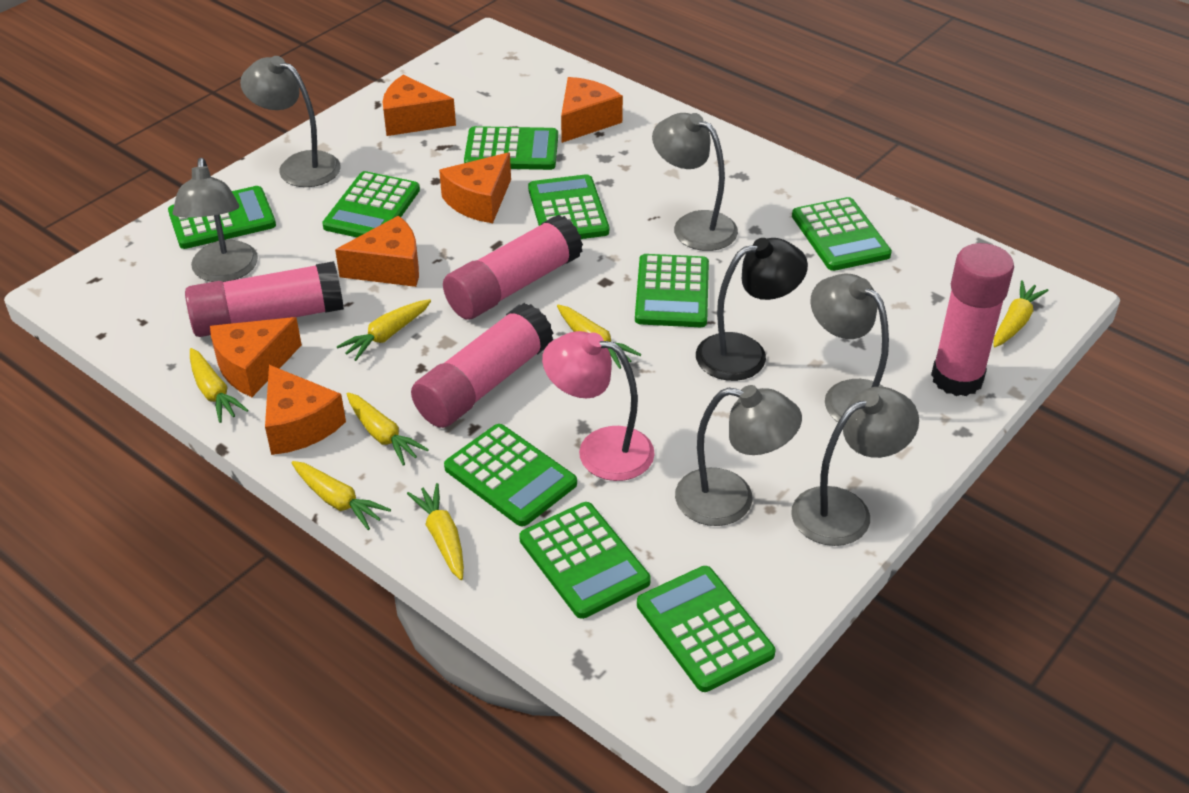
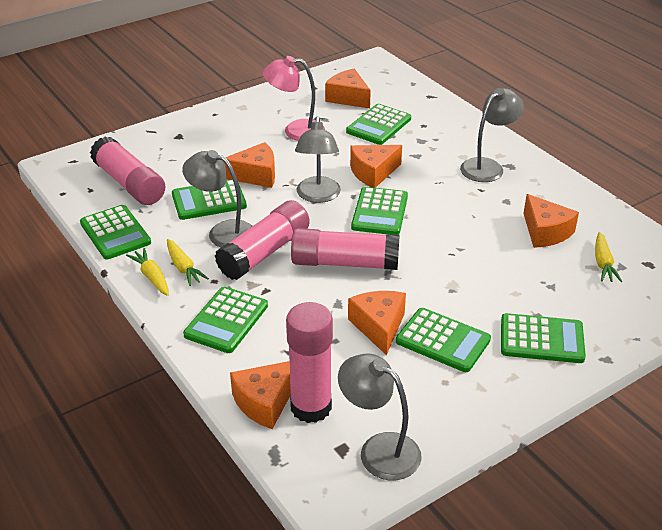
black lamp: 1 -> 0
green calculator: 9 -> 7
grey lamp: 6 -> 4
yellow carrot: 7 -> 3

